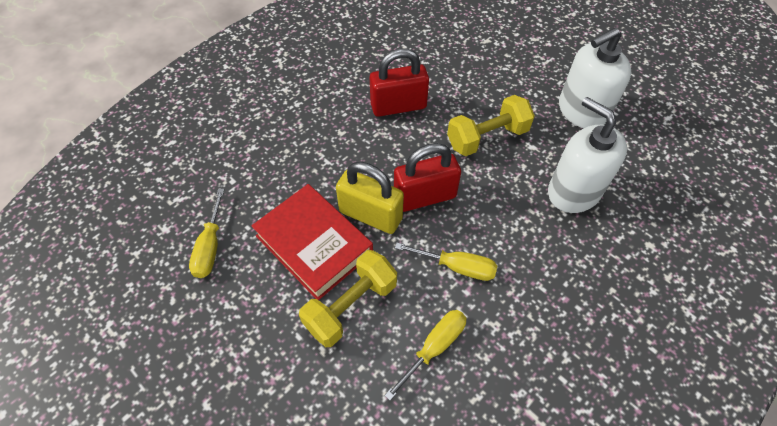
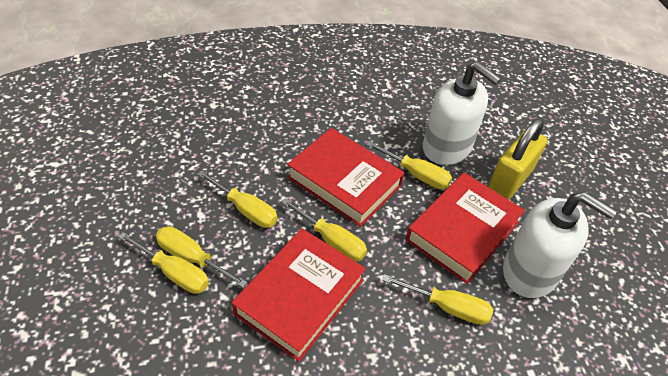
red book: 1 -> 3
red padlock: 2 -> 0
yellow dumbbell: 2 -> 0
yellow screwdriver: 3 -> 6

